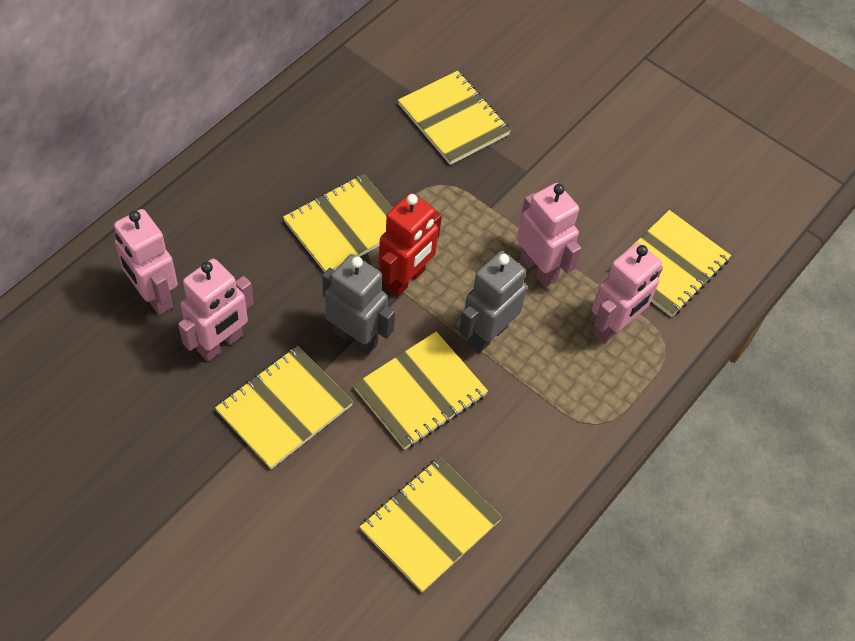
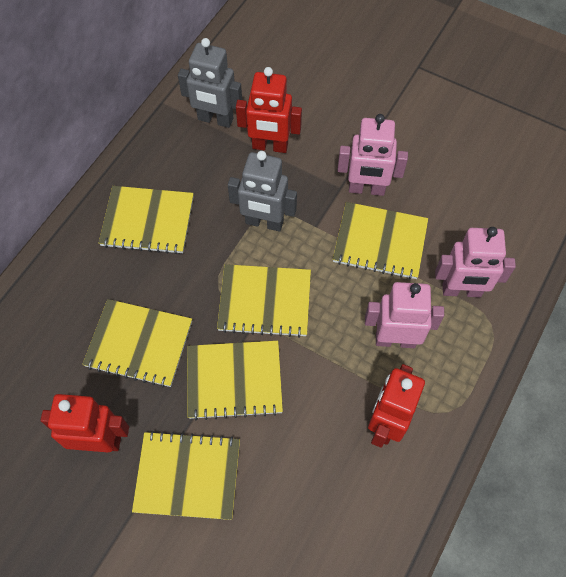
pink robot: 4 -> 3
red robot: 1 -> 3

